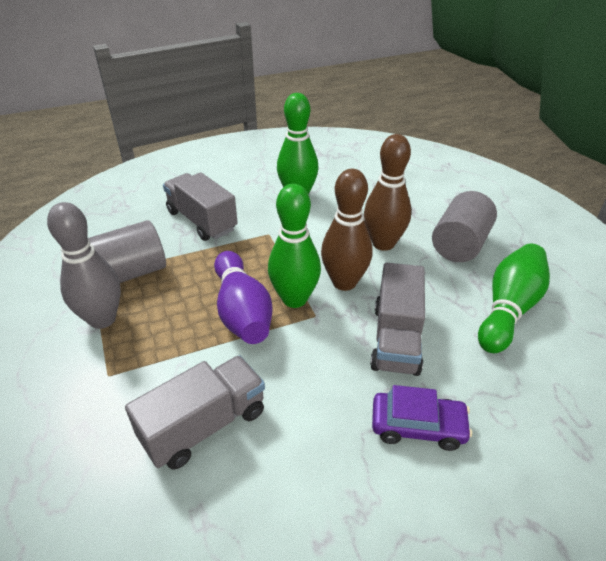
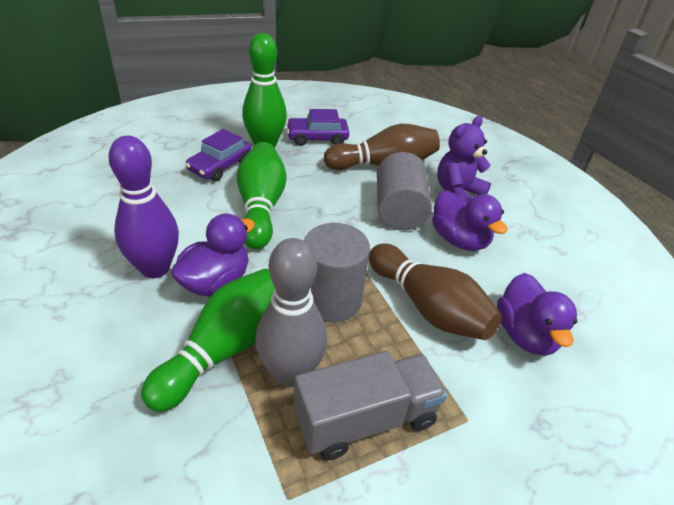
grey truck: 3 -> 1
purple car: 1 -> 2
purple duck: 0 -> 3
purple teddy bear: 0 -> 1

